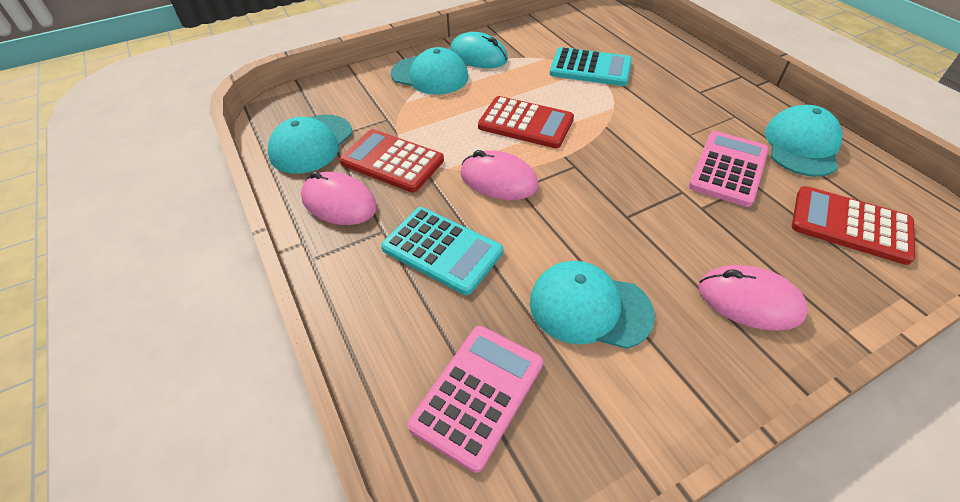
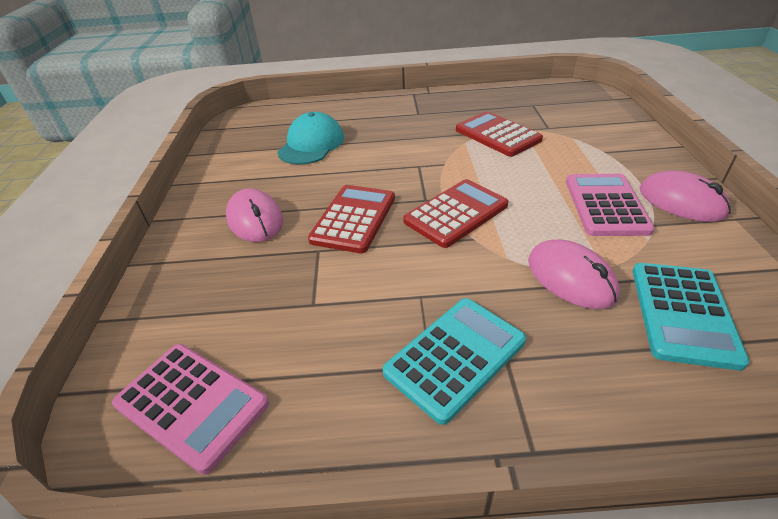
turquoise cap: 4 -> 1
turquoise mouse: 1 -> 0

